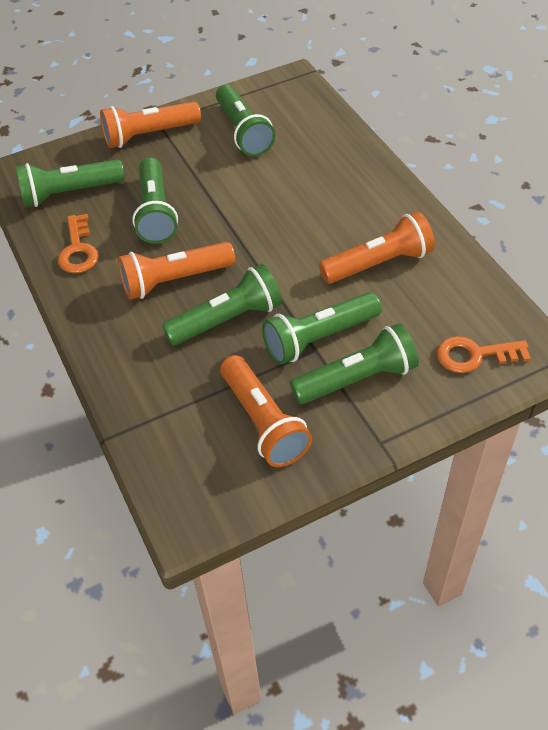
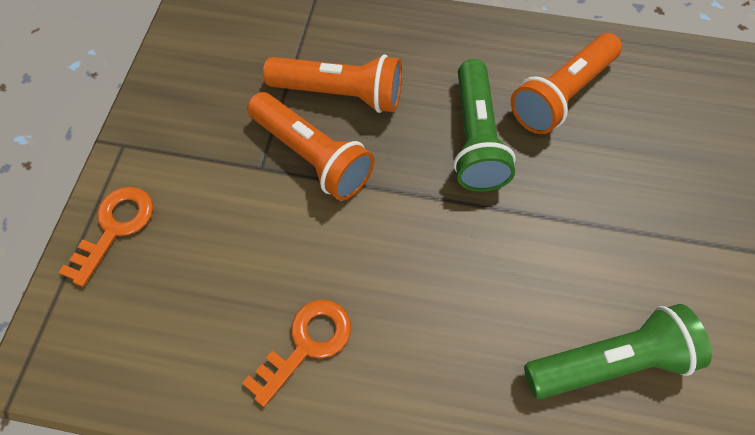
green flashlight: 6 -> 2
orange flashlight: 4 -> 3

